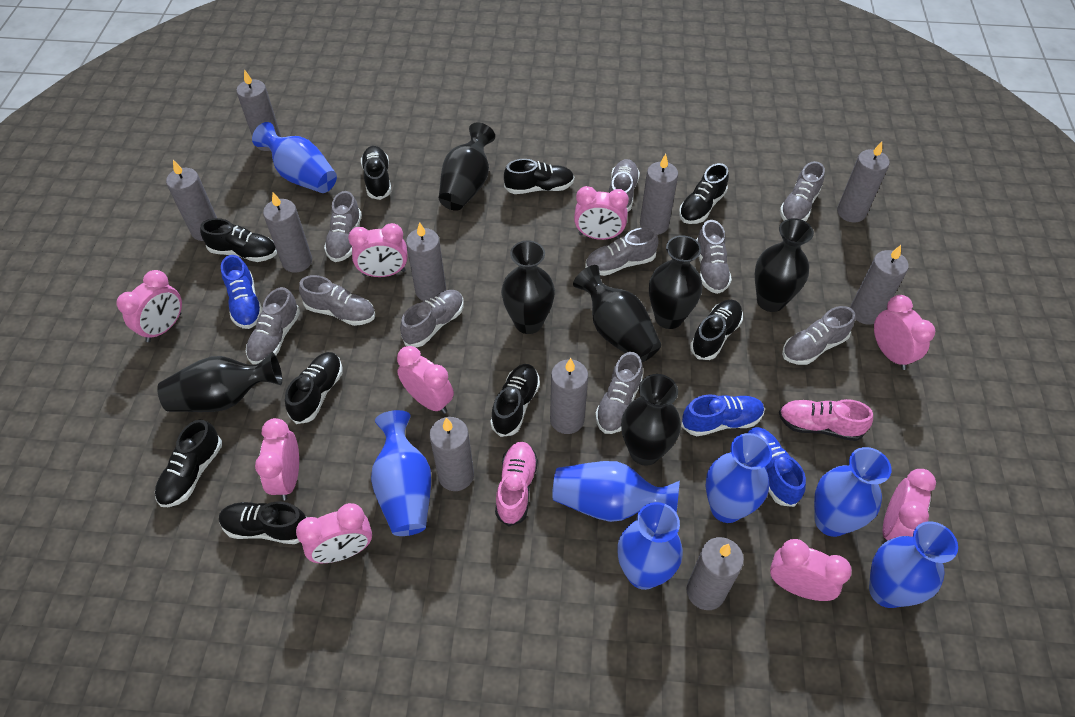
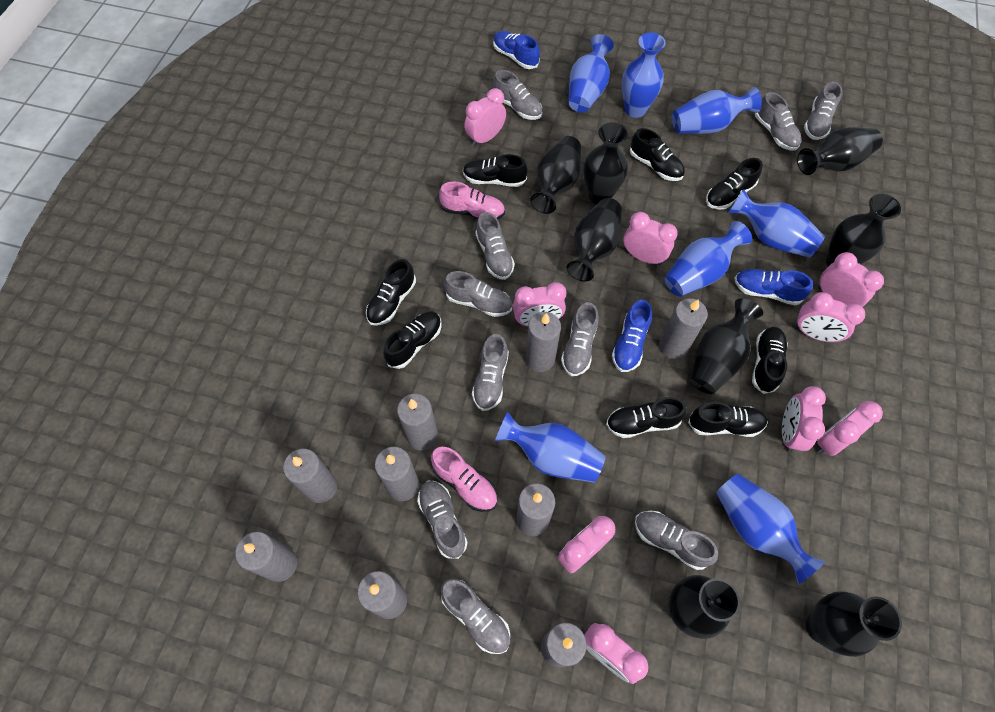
black shoe: 9 -> 8
black vase: 7 -> 8
grey candle: 10 -> 9

